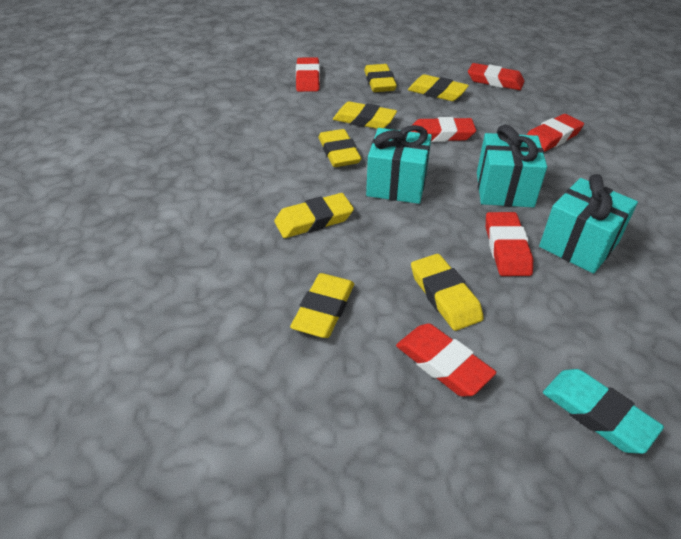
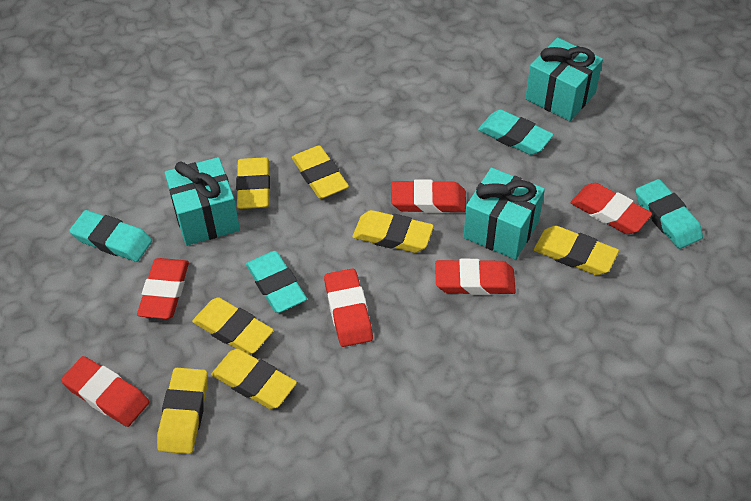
turquoise eraser: 1 -> 4

